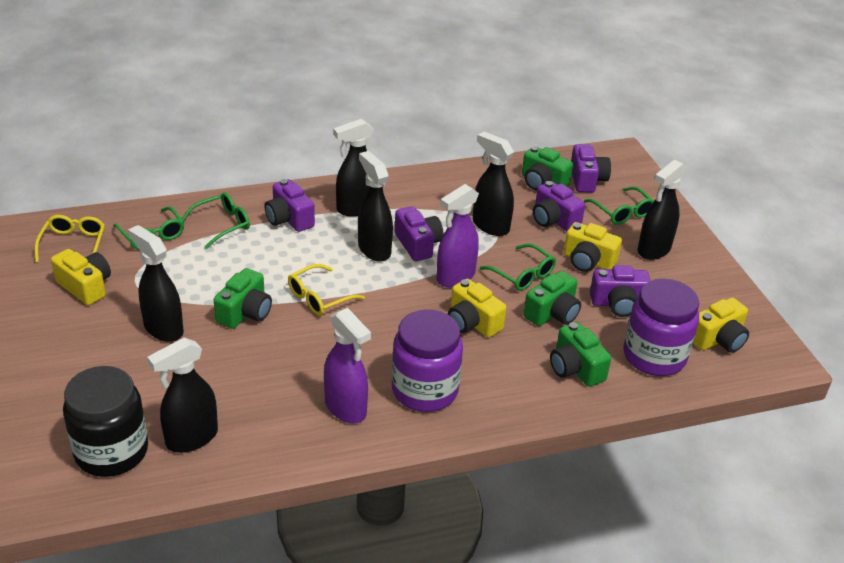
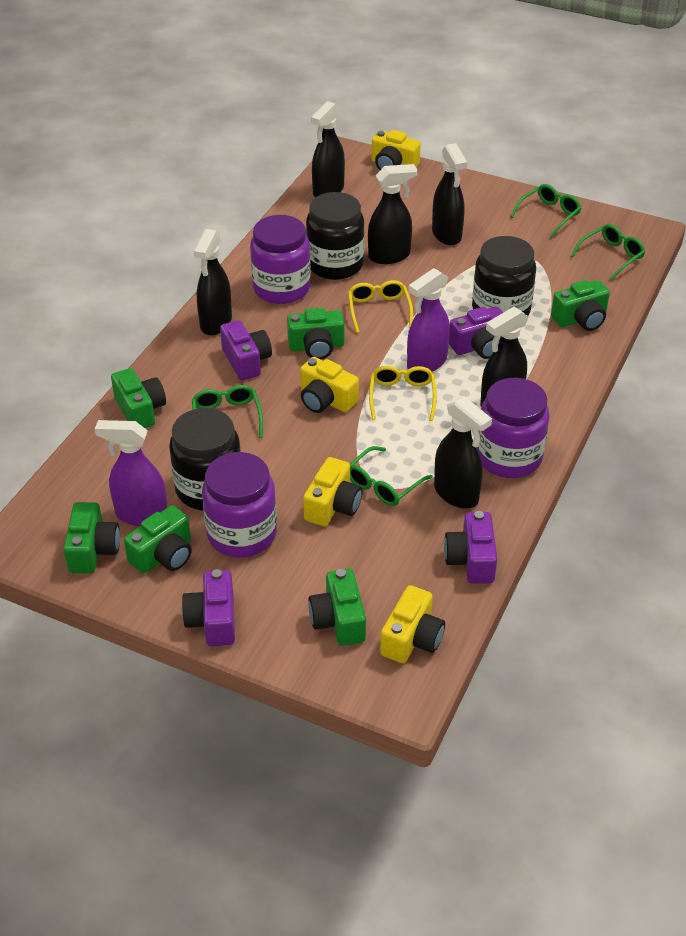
black jar: 1 -> 3
green camera: 4 -> 6
purple camera: 5 -> 4
purple jar: 2 -> 3

